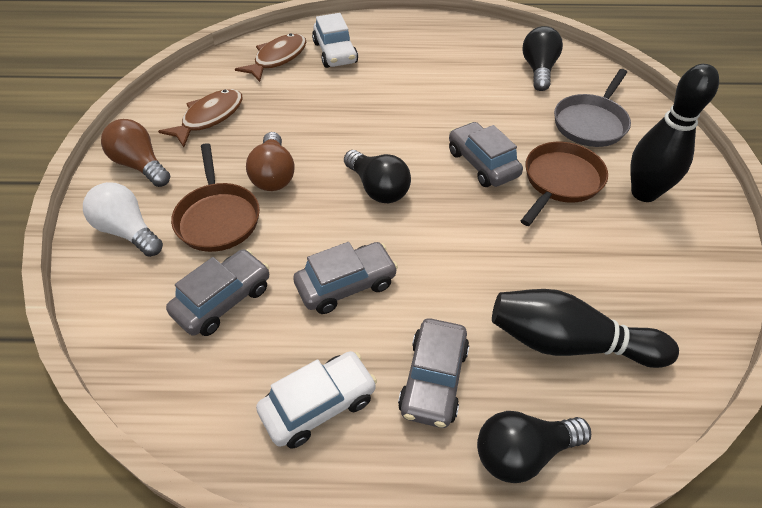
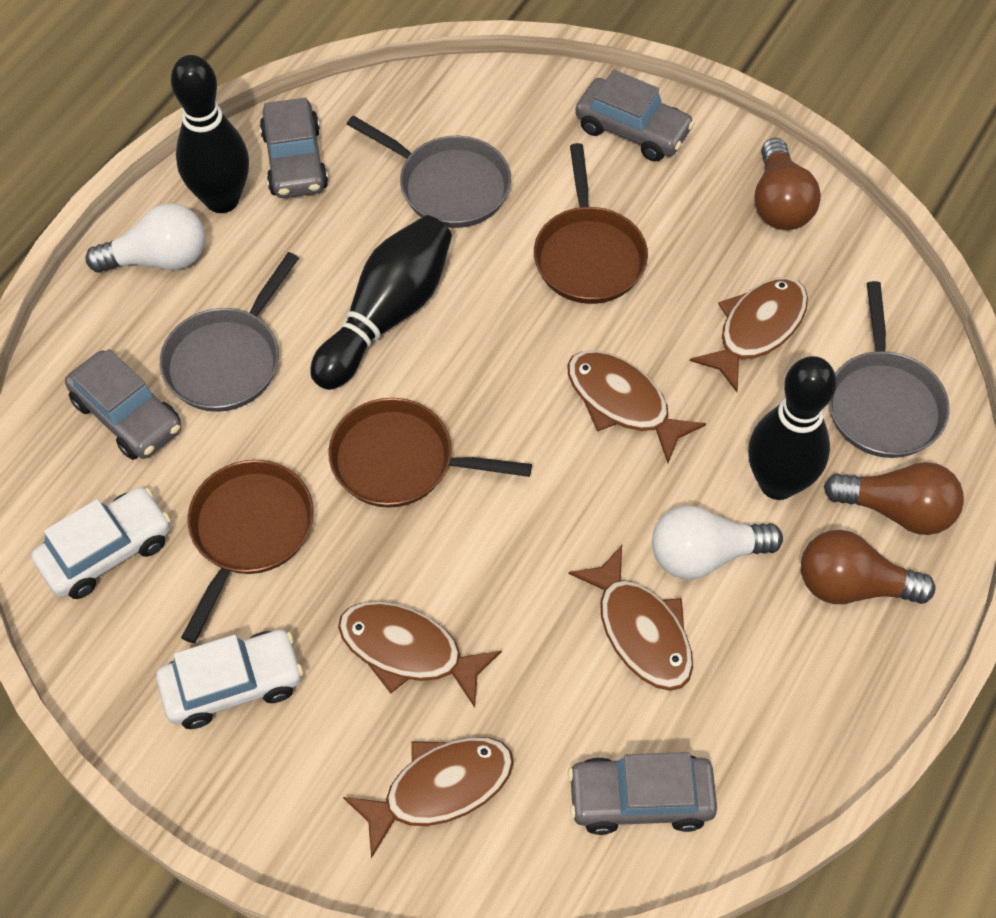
black bowling pin: 2 -> 3
black light bulb: 3 -> 0
brown fish: 2 -> 5
brown light bulb: 2 -> 3
brown pan: 2 -> 3
grey pan: 1 -> 3
white light bulb: 1 -> 2

